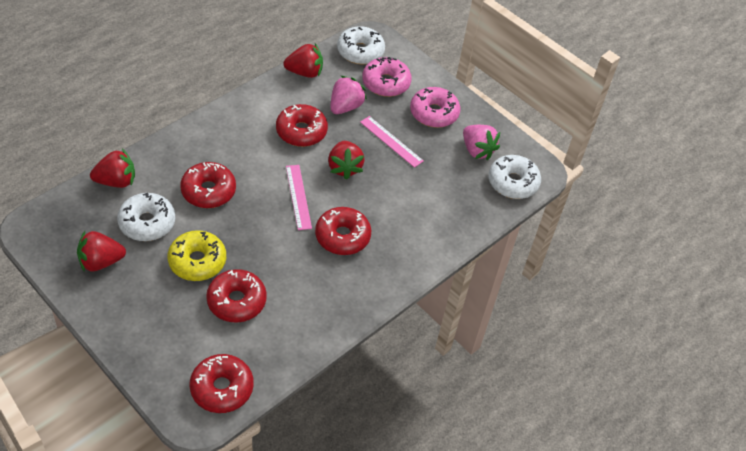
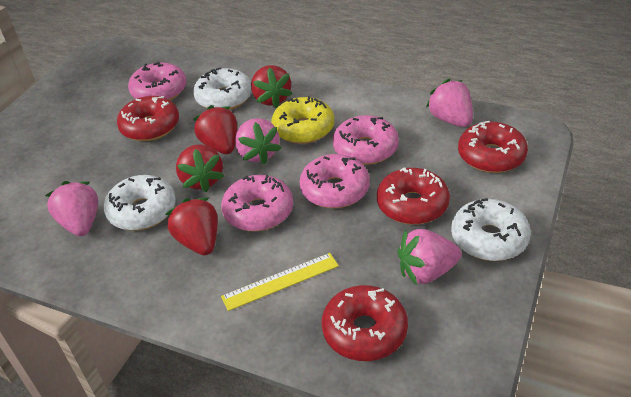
pink donut: 2 -> 4
pink ruler: 2 -> 0
pink strawberry: 2 -> 4
red donut: 5 -> 4
yellow ruler: 0 -> 1

